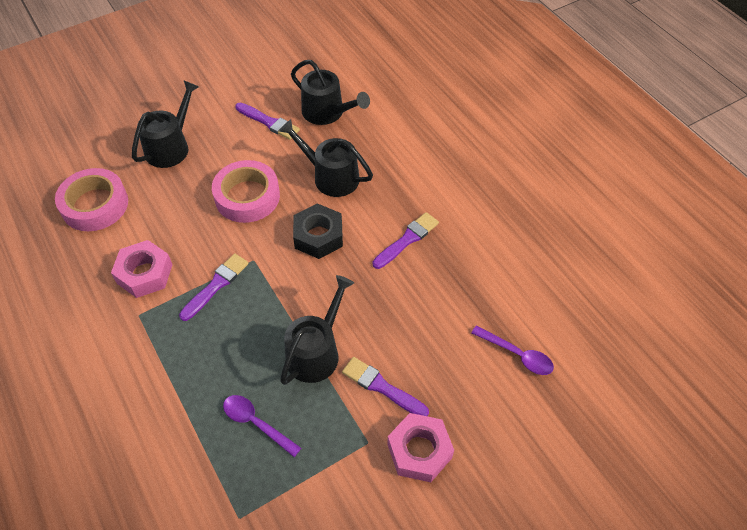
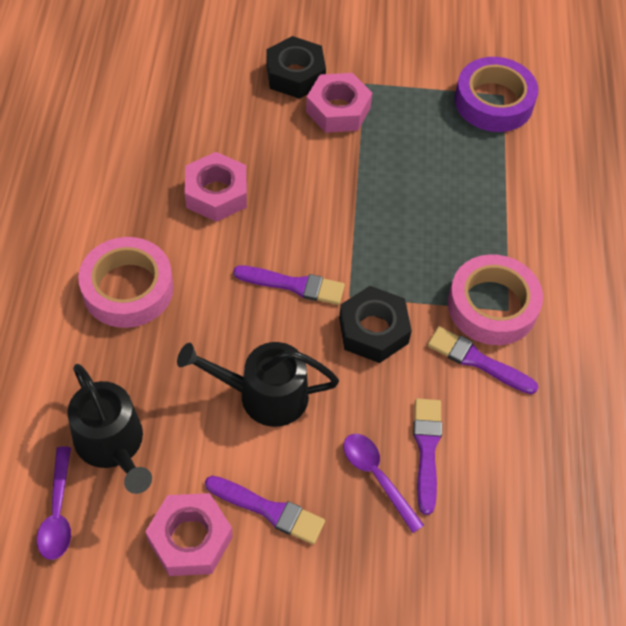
black nut: 1 -> 2
black watering can: 4 -> 2
pink nut: 2 -> 3
purple tape: 0 -> 1

